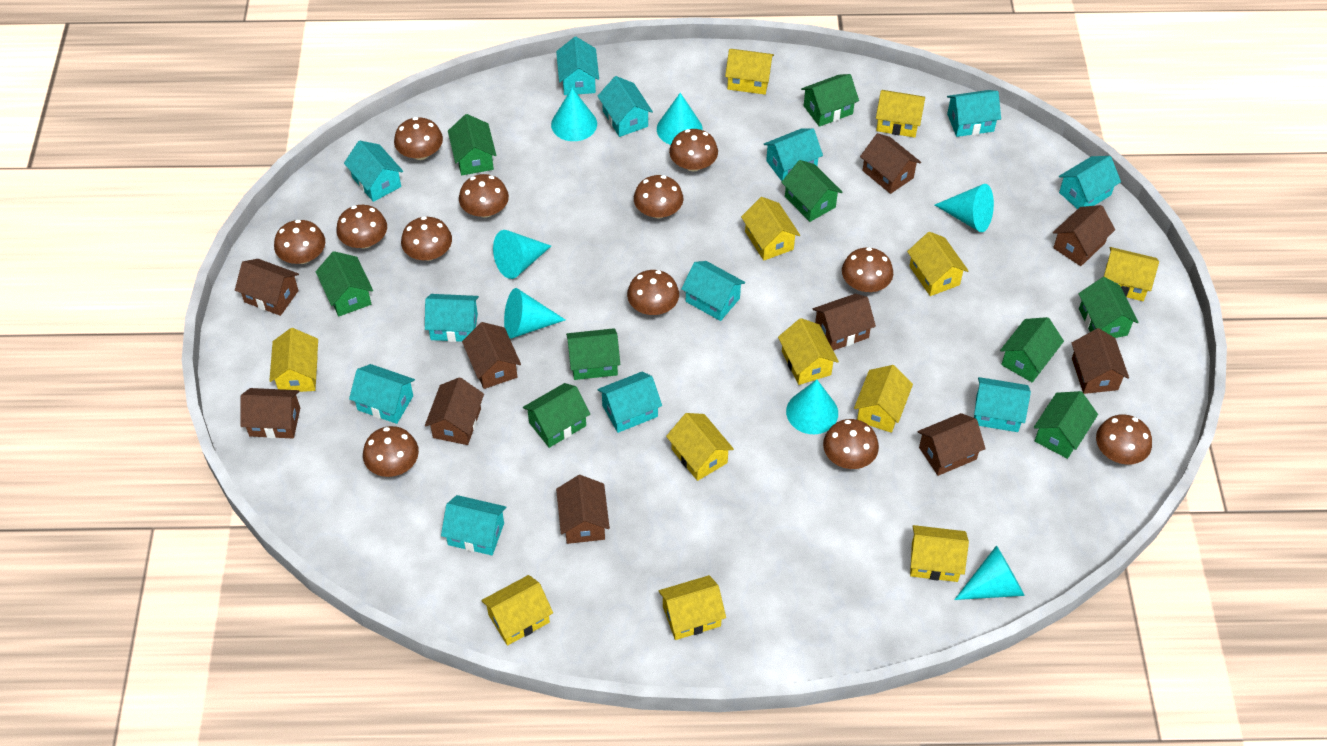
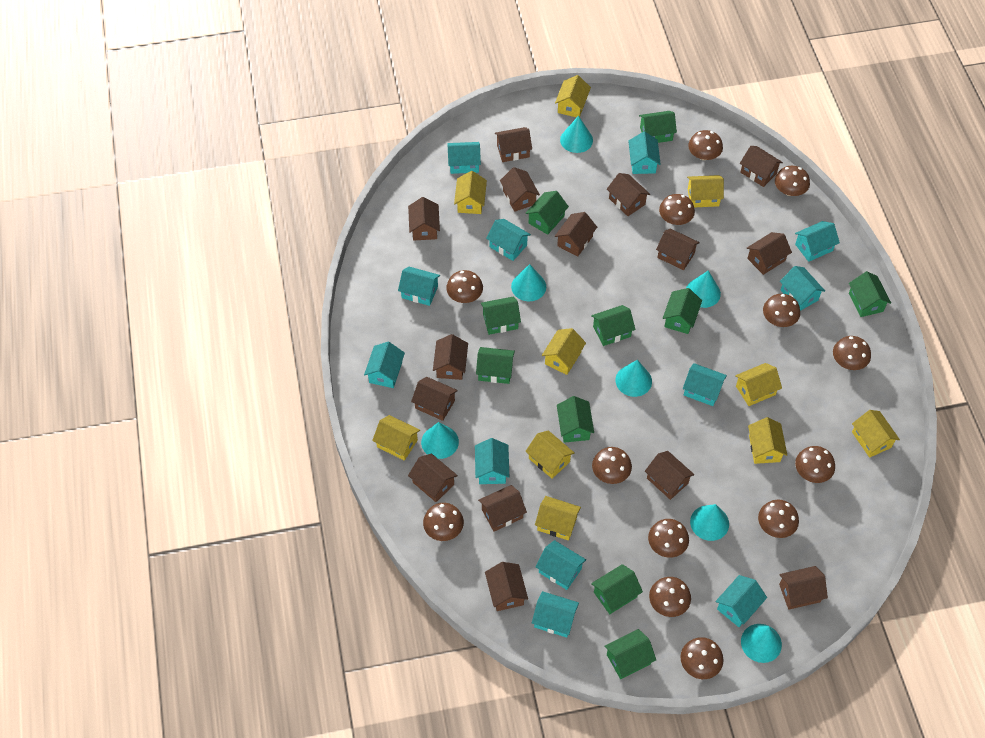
brown house: 10 -> 15
brown mushroom: 12 -> 13
green house: 9 -> 10
yellow house: 12 -> 10

